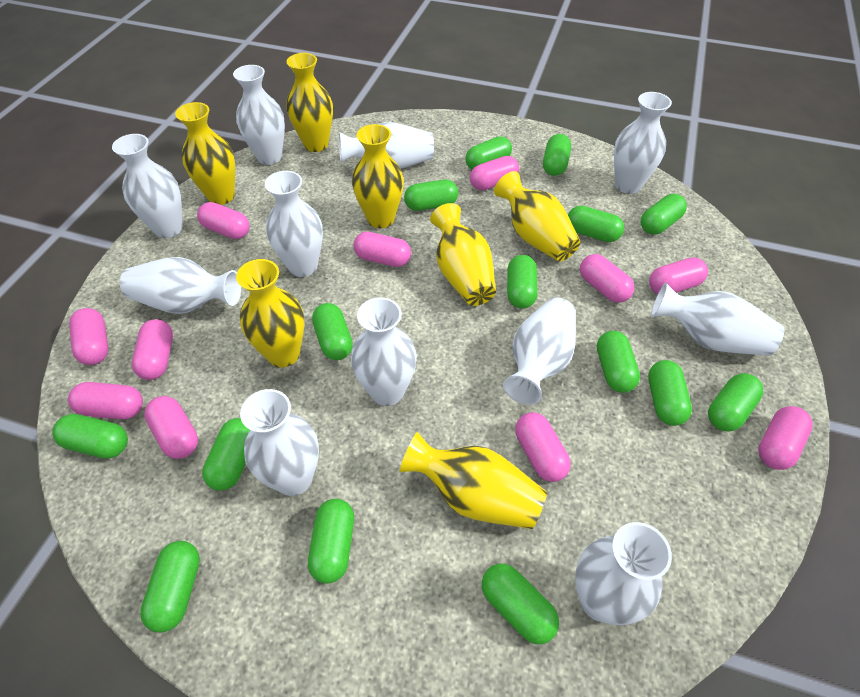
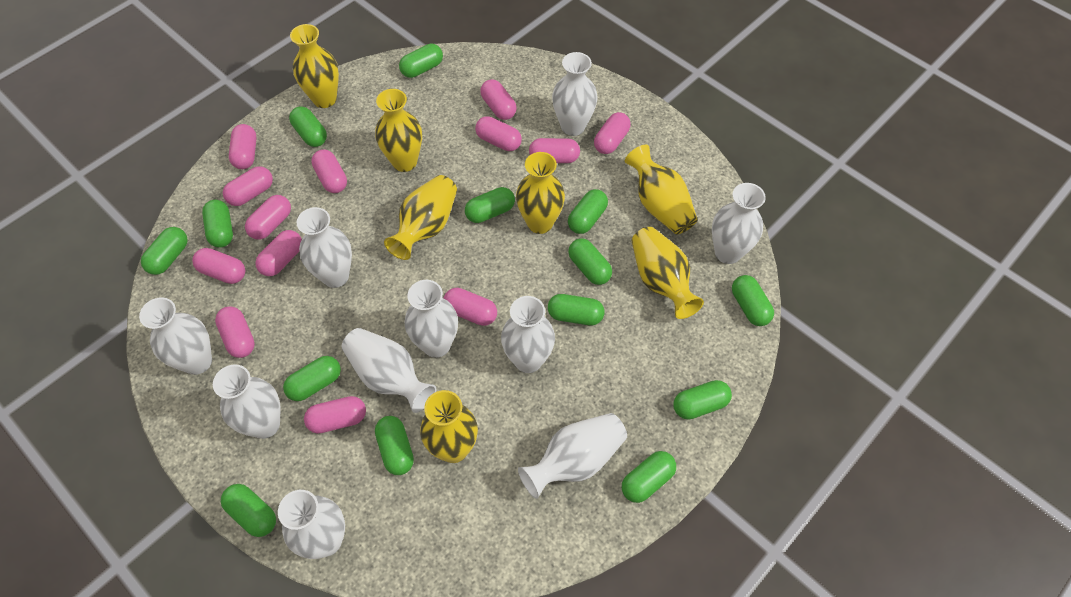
green capsule: 15 -> 14
pink capsule: 11 -> 13
white vase: 11 -> 10

